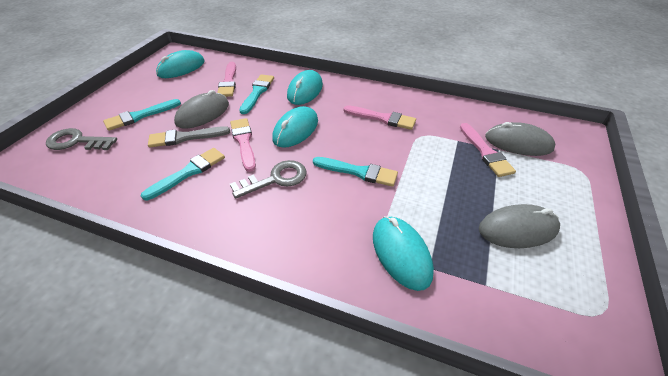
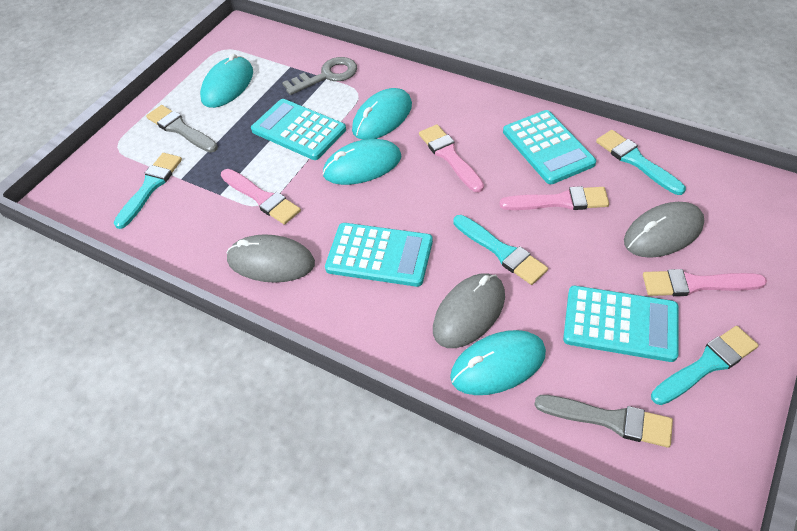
grey brush: 1 -> 2
grey key: 2 -> 1
turquoise calculator: 0 -> 4

